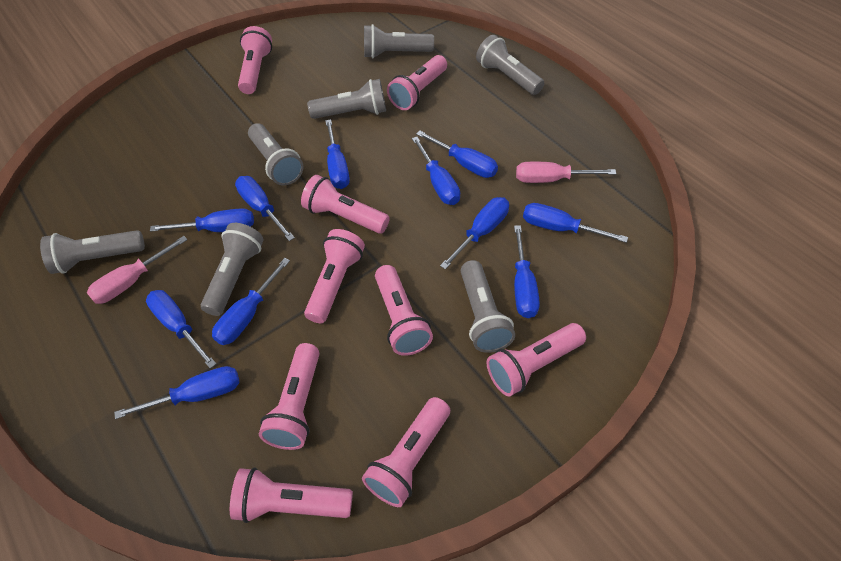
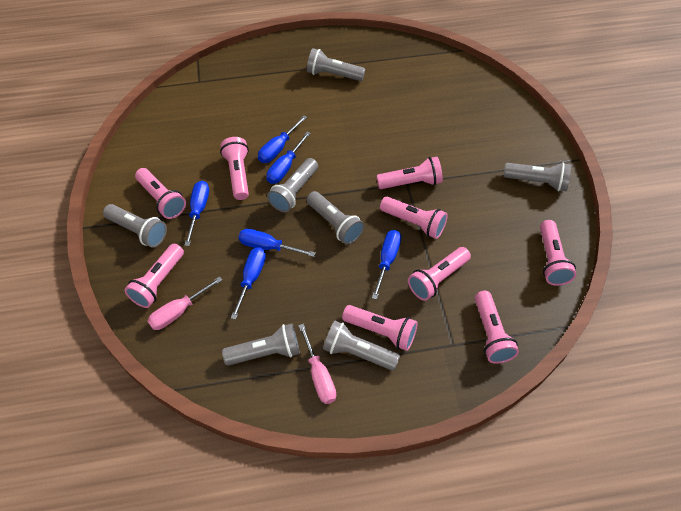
blue screwdriver: 11 -> 6

